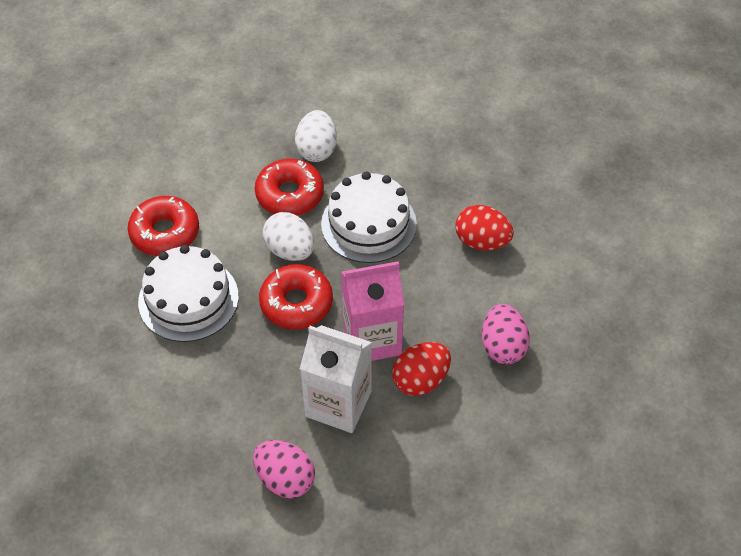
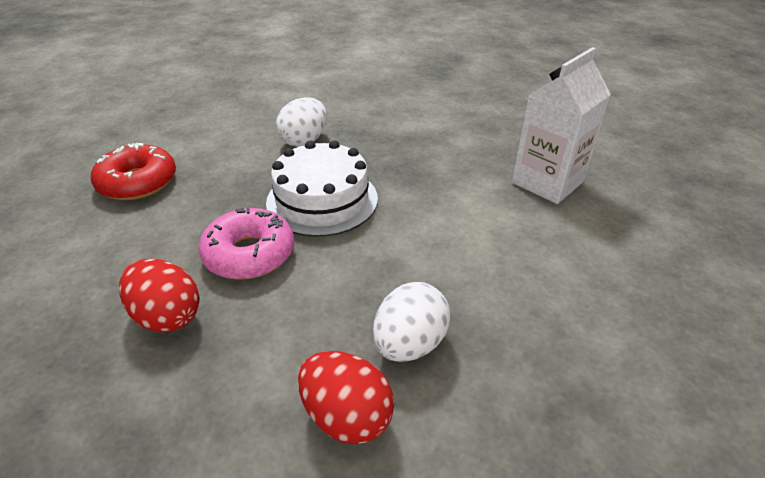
pink carton: 1 -> 0
pink donut: 0 -> 1
pink egg: 2 -> 0
red donut: 3 -> 1
white cake: 2 -> 1

